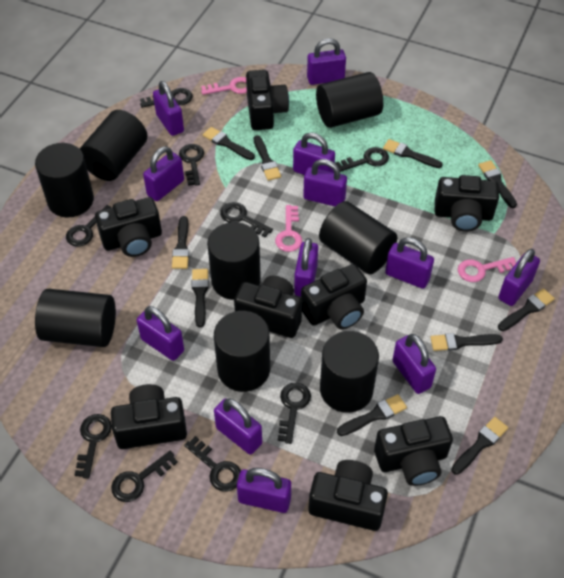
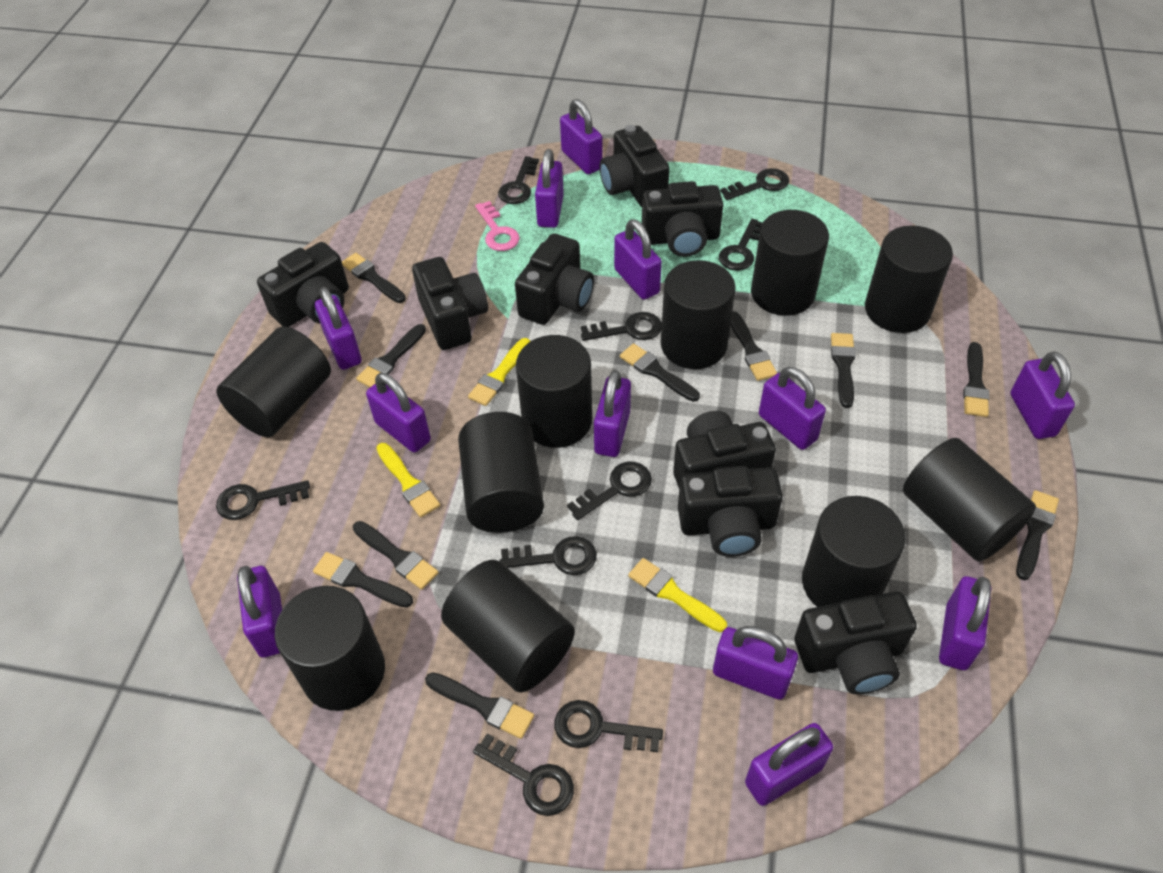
black cylinder: 8 -> 10
pink key: 3 -> 1
yellow brush: 0 -> 3

